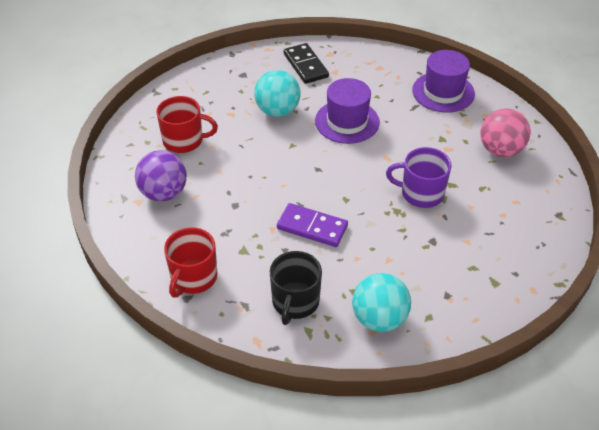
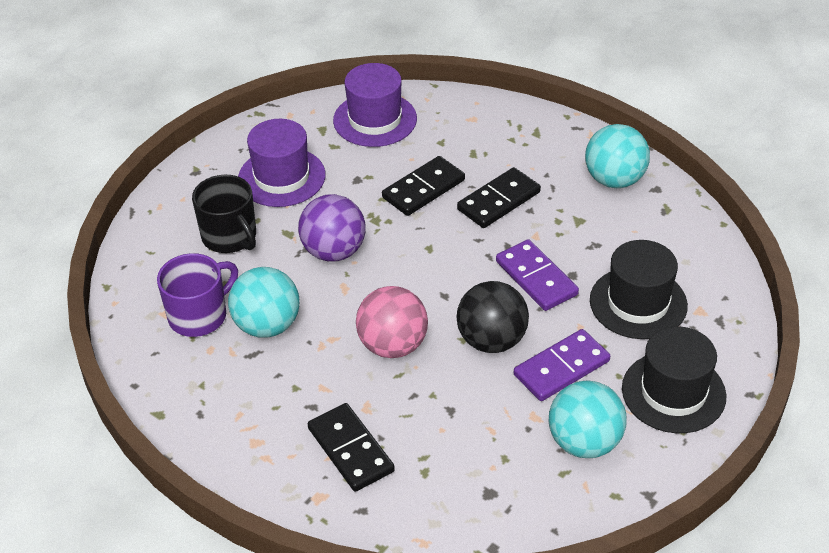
black ball: 0 -> 1
black domino: 1 -> 3
black hat: 0 -> 2
purple domino: 1 -> 2
red mug: 2 -> 0
turquoise ball: 2 -> 3

